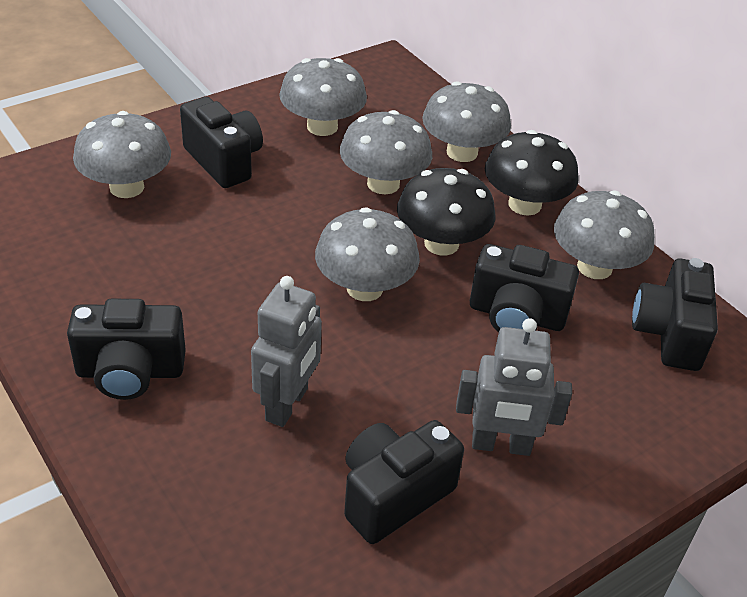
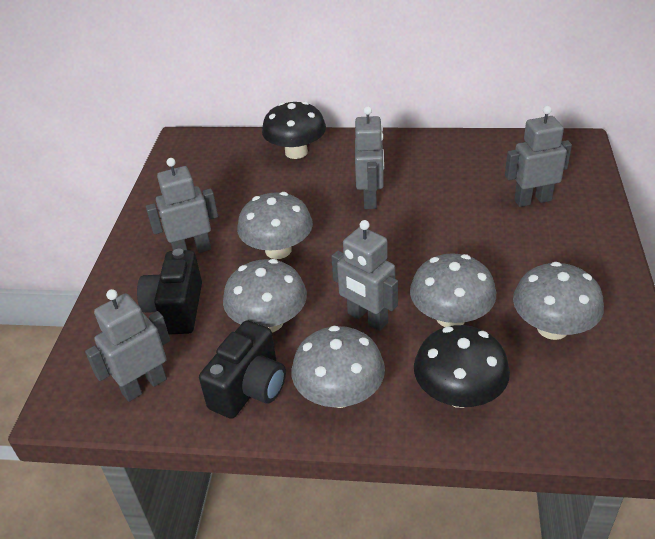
black camera: 5 -> 2
grey mushroom: 6 -> 5
grey robot: 2 -> 5

